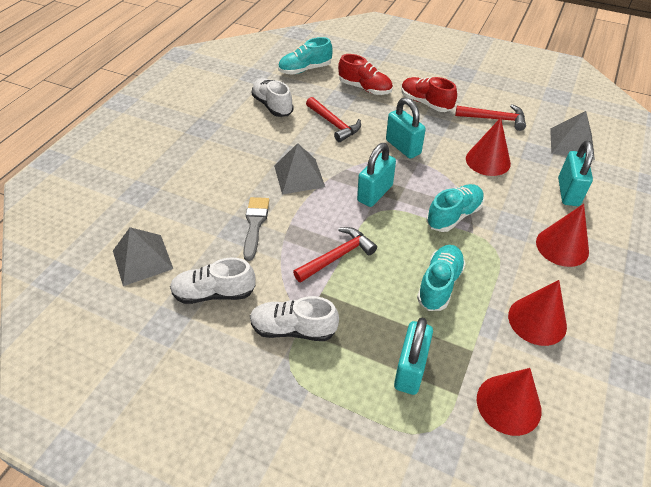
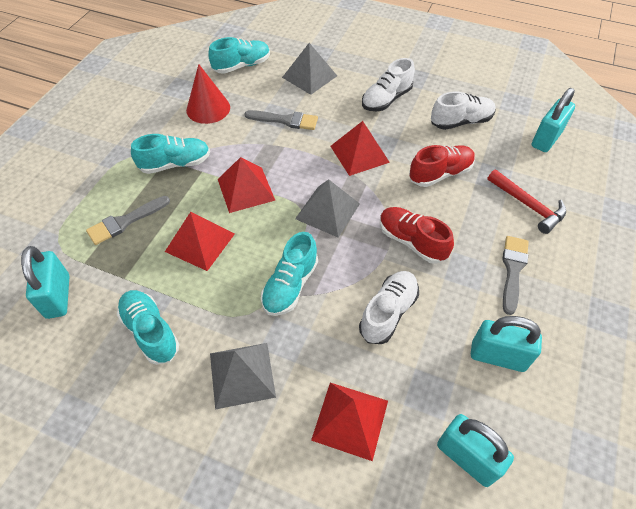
grey brush: 1 -> 3
red cone: 4 -> 1
red hammer: 3 -> 1
red pyramid: 0 -> 4
turquoise shoe: 3 -> 4

